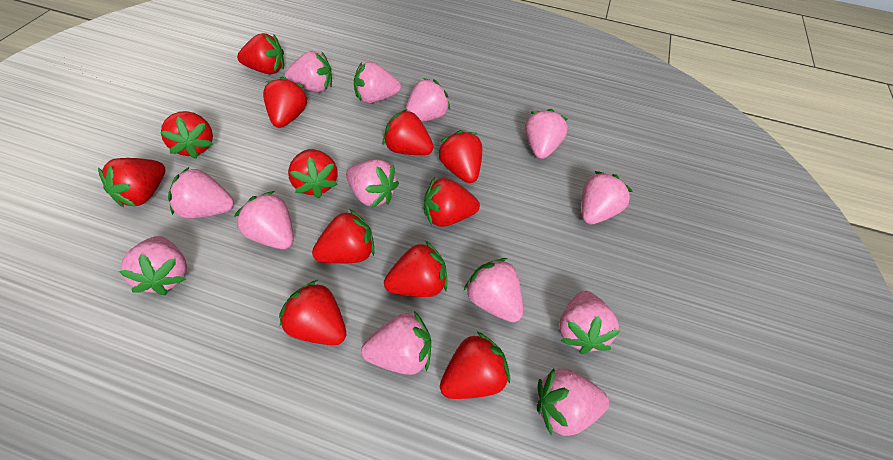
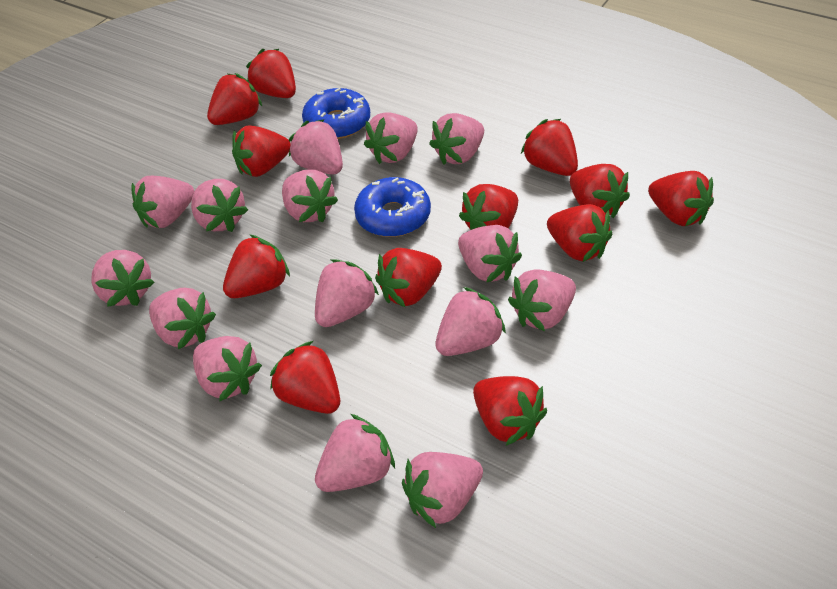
blue donut: 0 -> 2
pink strawberry: 13 -> 15

